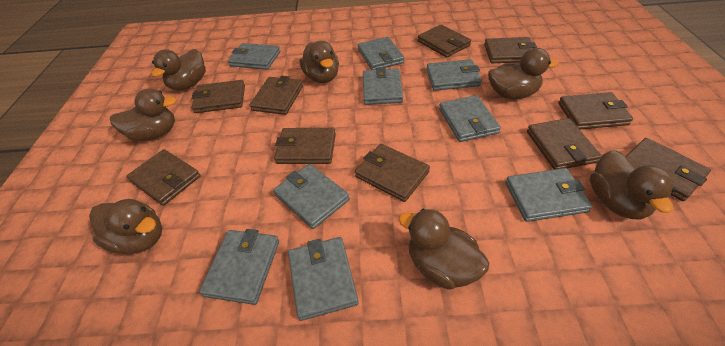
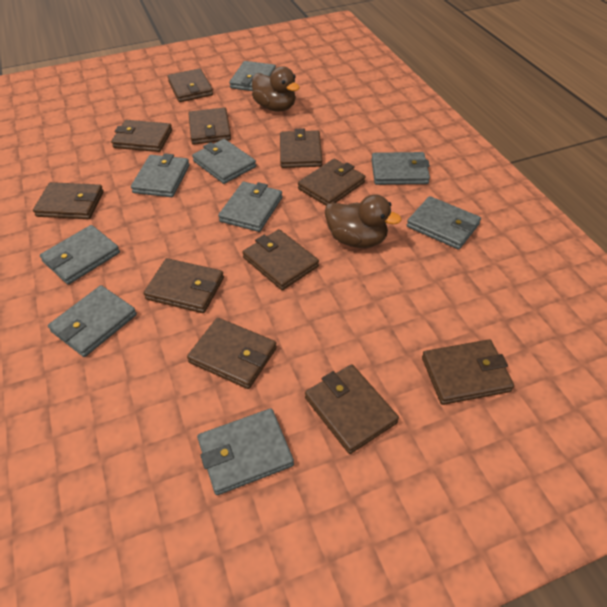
brown duck: 7 -> 2
brown wallet: 10 -> 11

